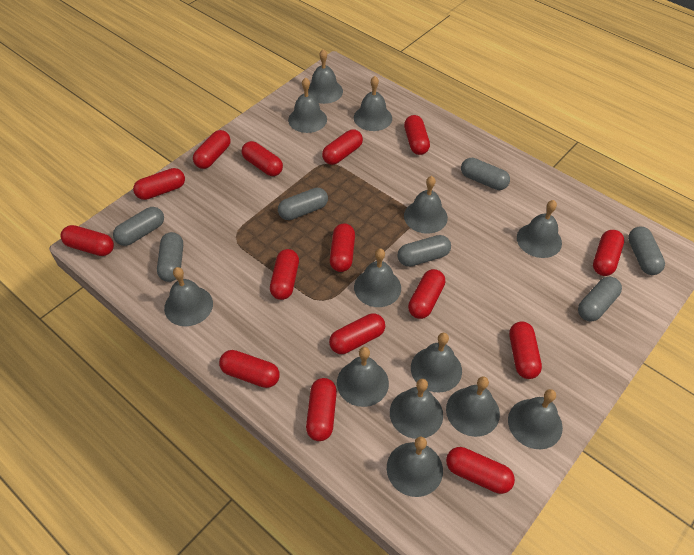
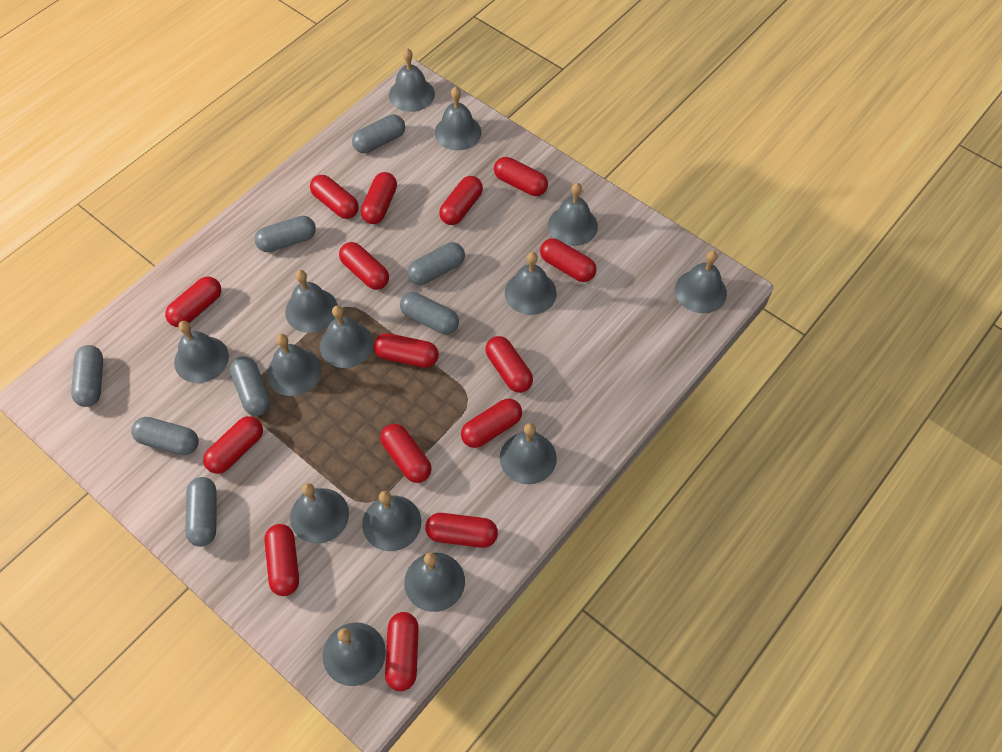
grey bell: 13 -> 14
grey capsule: 7 -> 8

